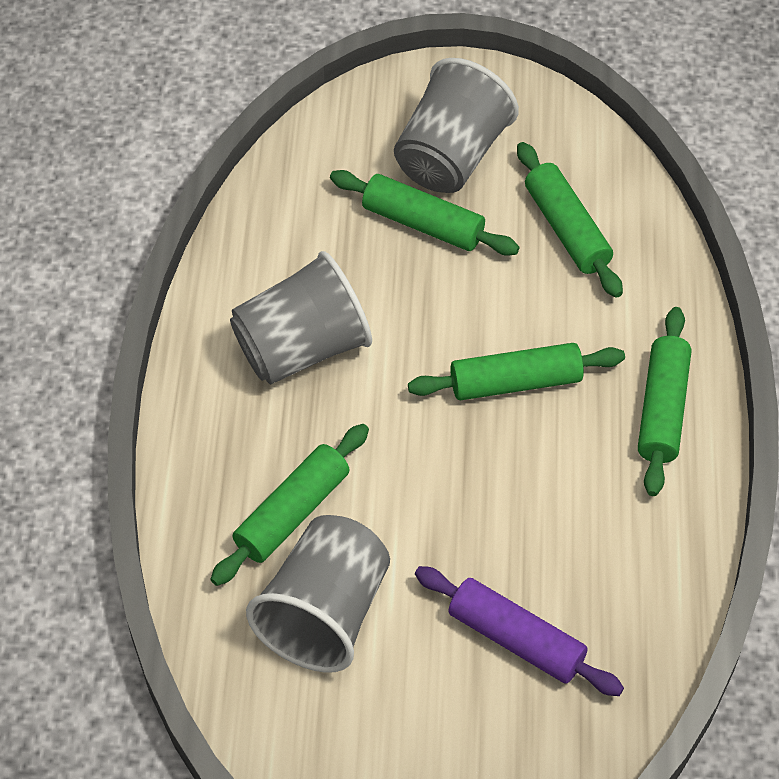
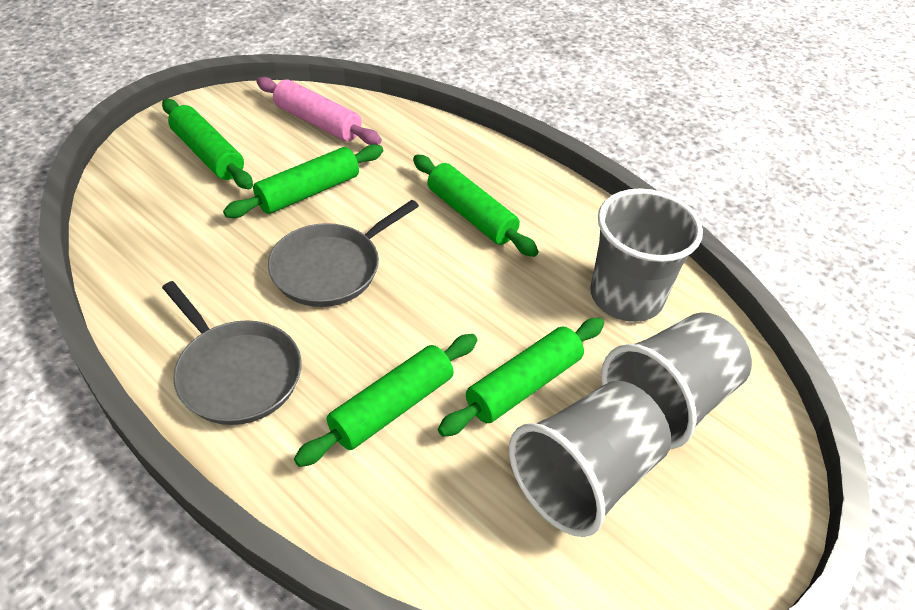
grey pan: 0 -> 2
pink rolling pin: 0 -> 1
purple rolling pin: 1 -> 0

